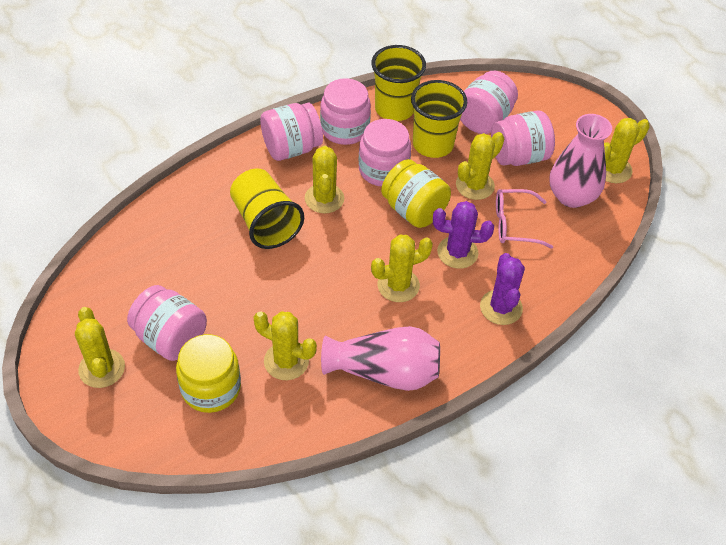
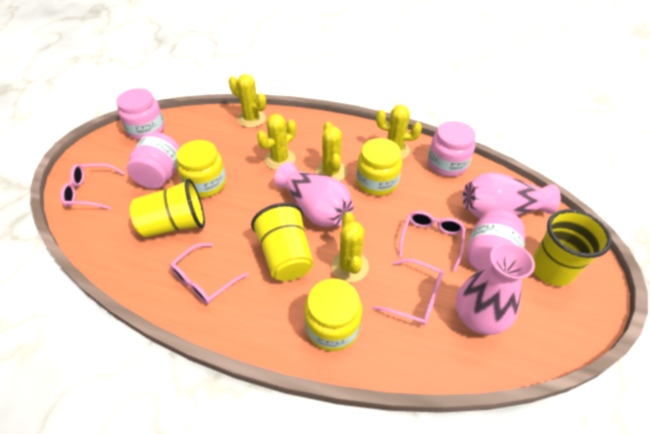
pink glasses: 1 -> 4
pink jar: 6 -> 4
pink vase: 2 -> 3
purple cactus: 2 -> 0
yellow cactus: 6 -> 5
yellow jar: 2 -> 3

